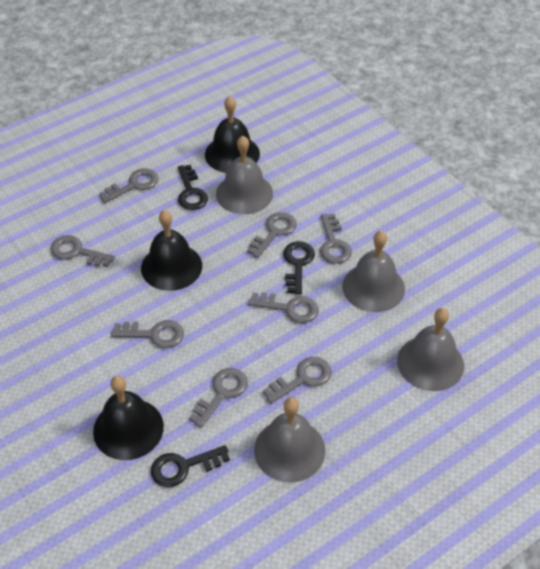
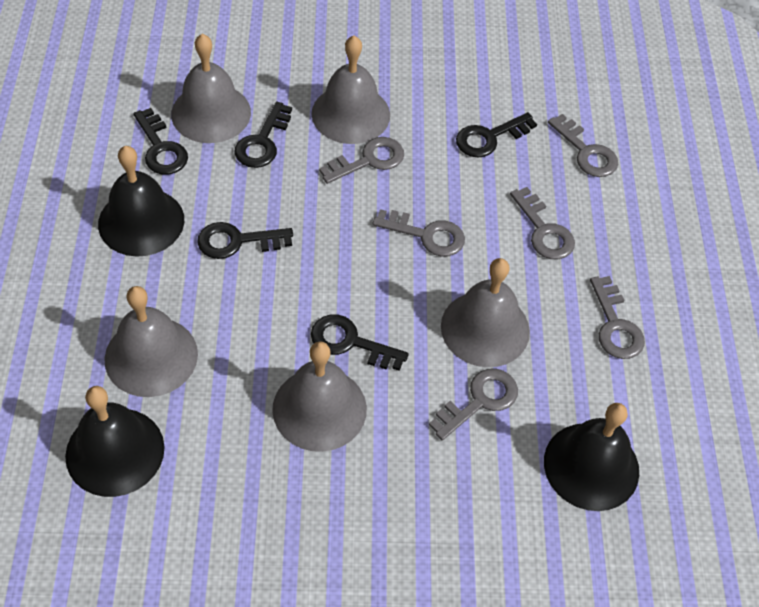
black key: 3 -> 5
grey bell: 4 -> 5
grey key: 8 -> 6

